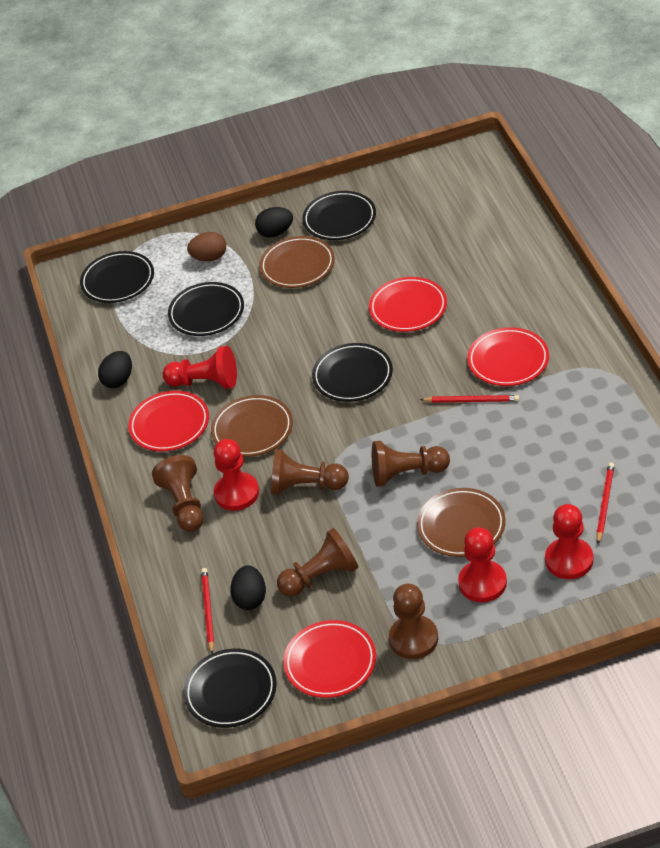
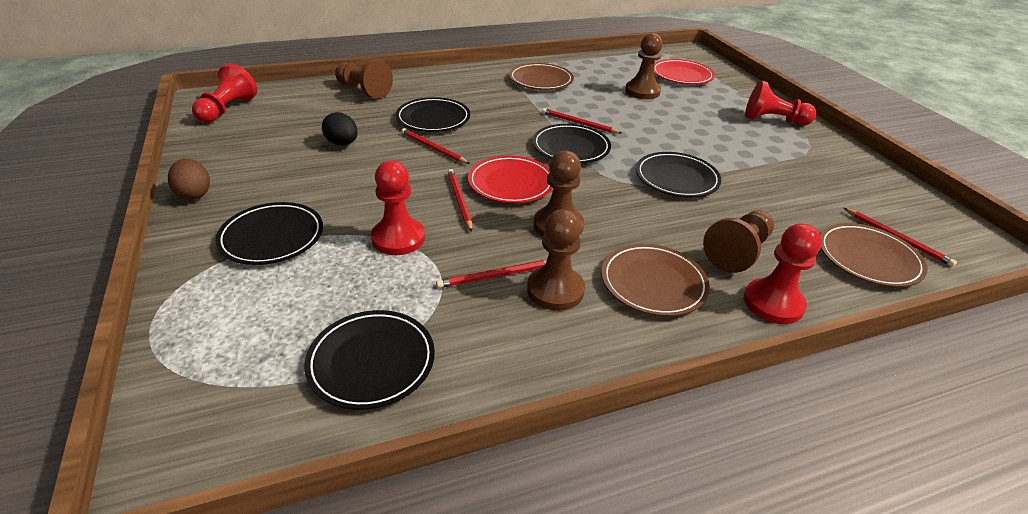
black egg: 3 -> 1
red pencil: 3 -> 5
red plate: 4 -> 2

